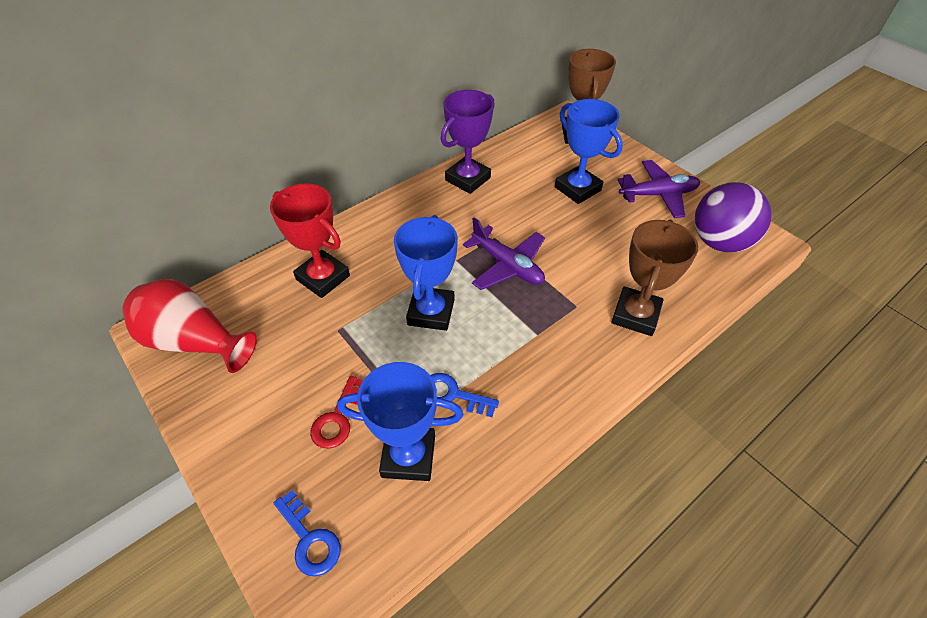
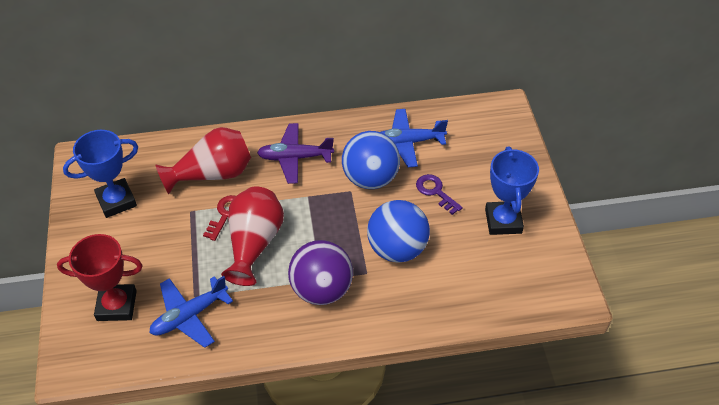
blue ball: 0 -> 2
blue key: 2 -> 0
blue plane: 0 -> 2
blue trophy: 3 -> 2
brown trophy: 2 -> 0
purple key: 0 -> 1
purple plane: 2 -> 1
purple trophy: 1 -> 0
red vase: 1 -> 2

